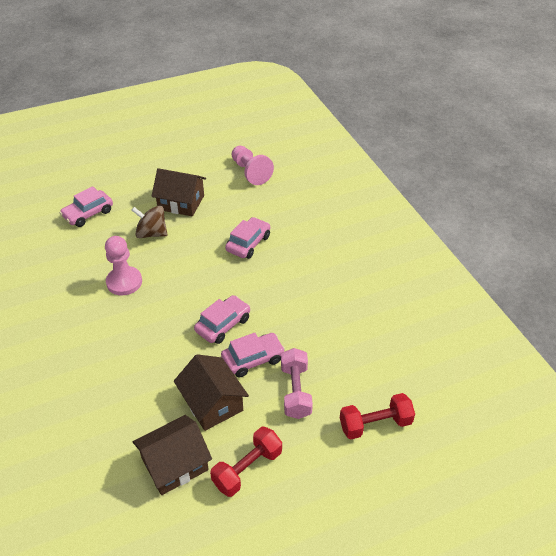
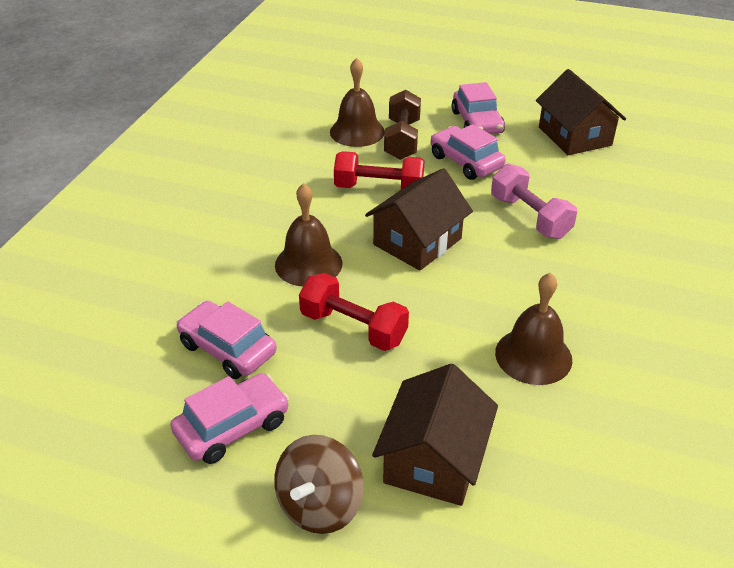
brown bell: 0 -> 3
brown dumbbell: 0 -> 1
pink pawn: 2 -> 0

